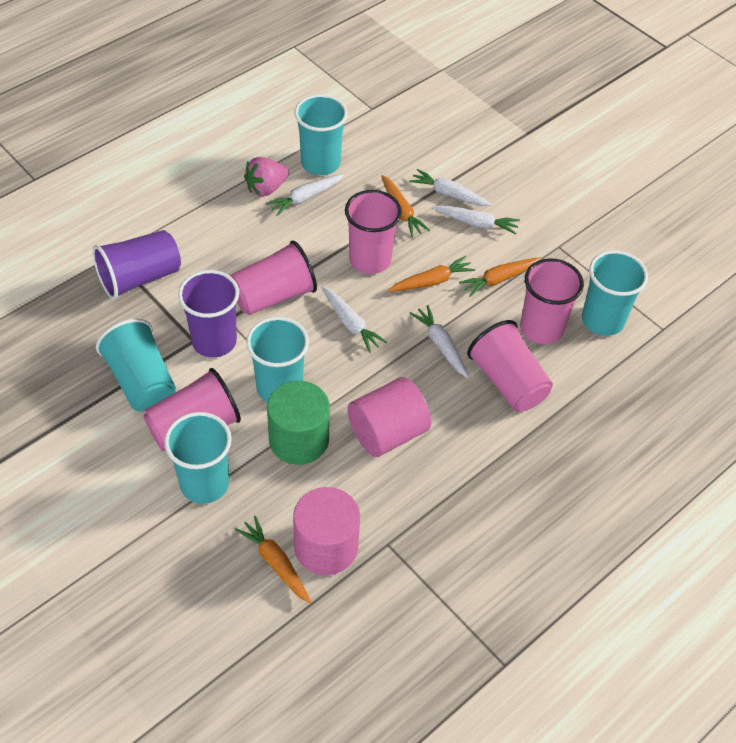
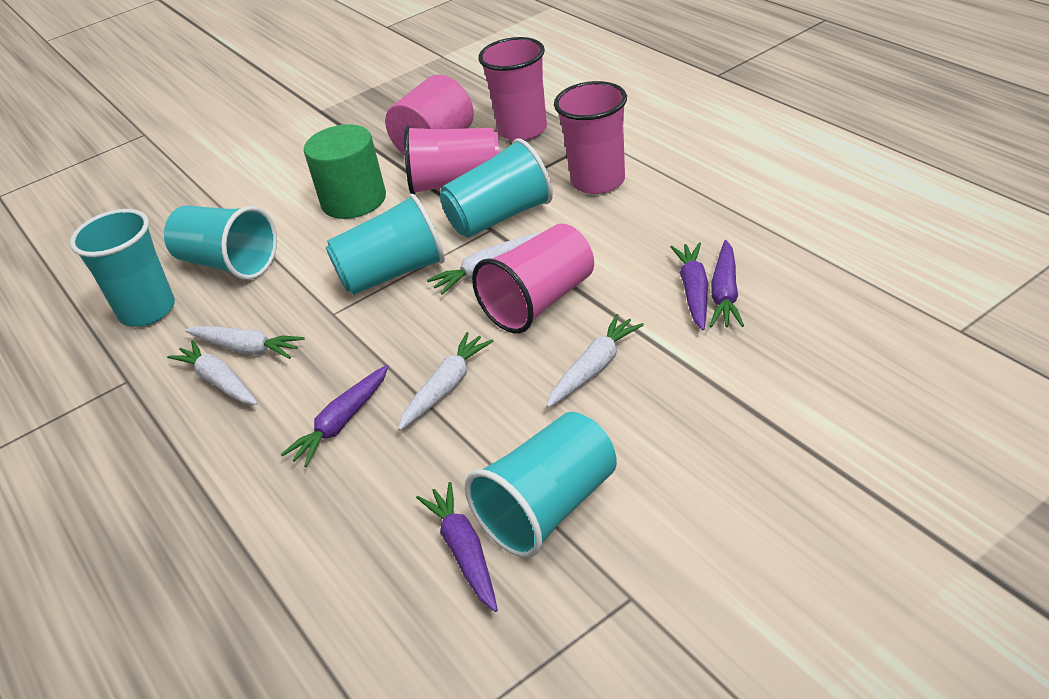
orange carrot: 4 -> 0
pink cup: 5 -> 4
pink cylinder: 2 -> 1
pink strawberry: 1 -> 0
purple carrot: 0 -> 4
purple cup: 2 -> 0

